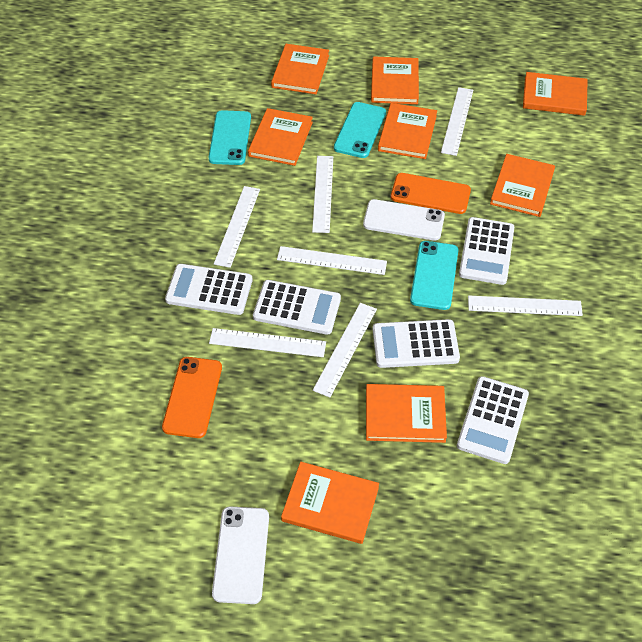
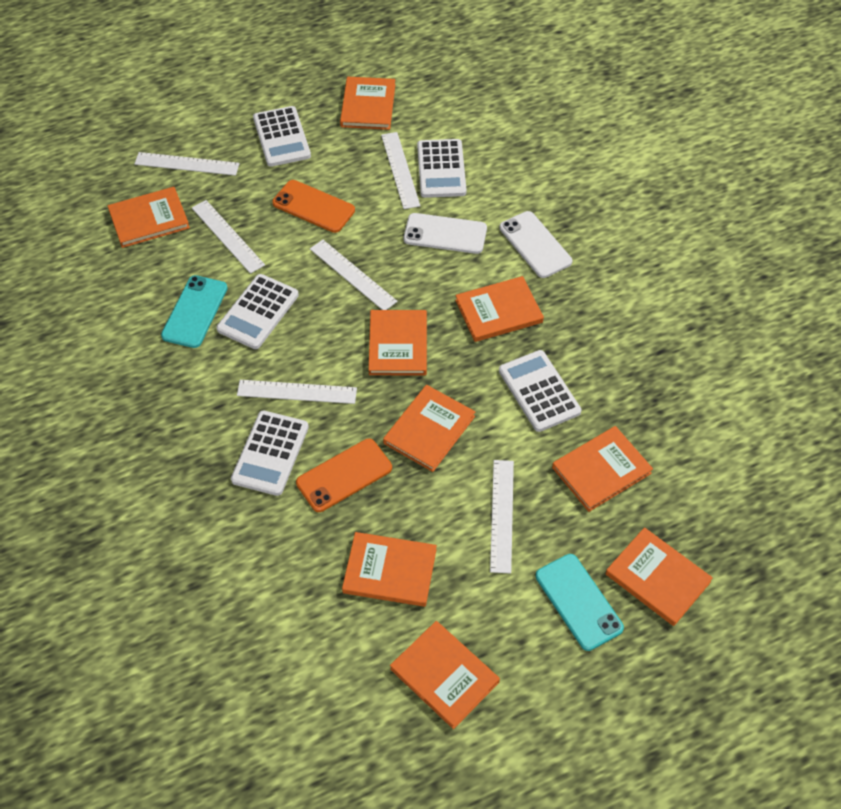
orange book: 8 -> 9
turquoise phone: 3 -> 2
white ruler: 7 -> 6

